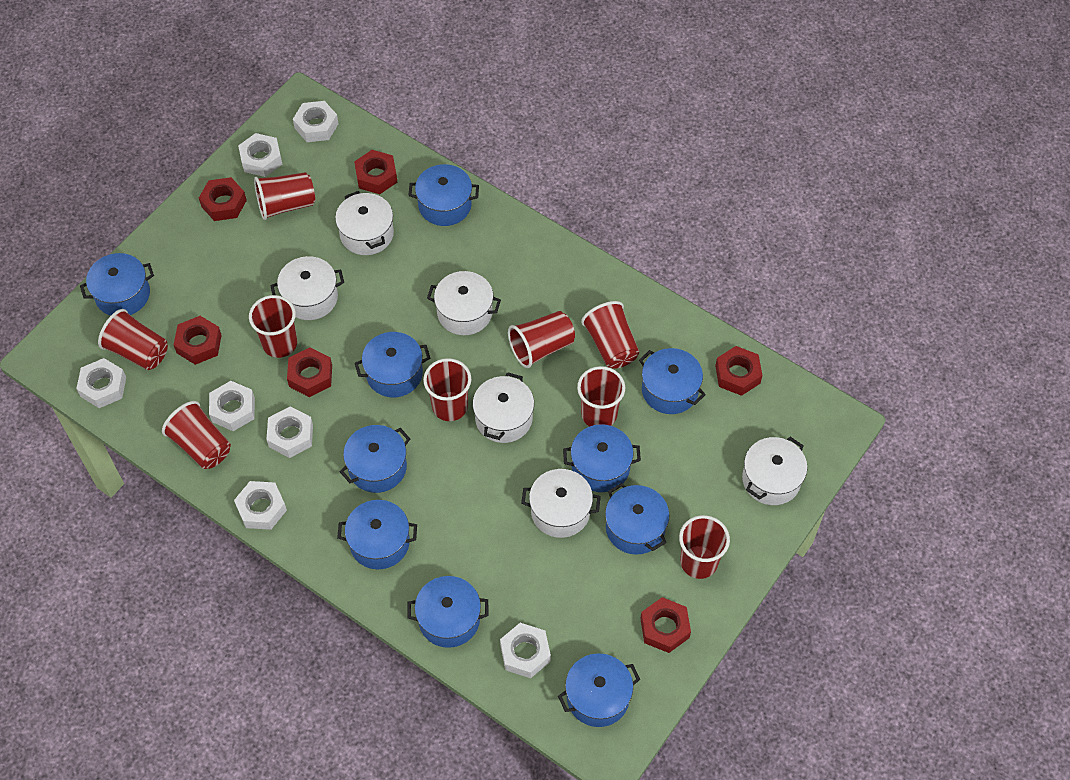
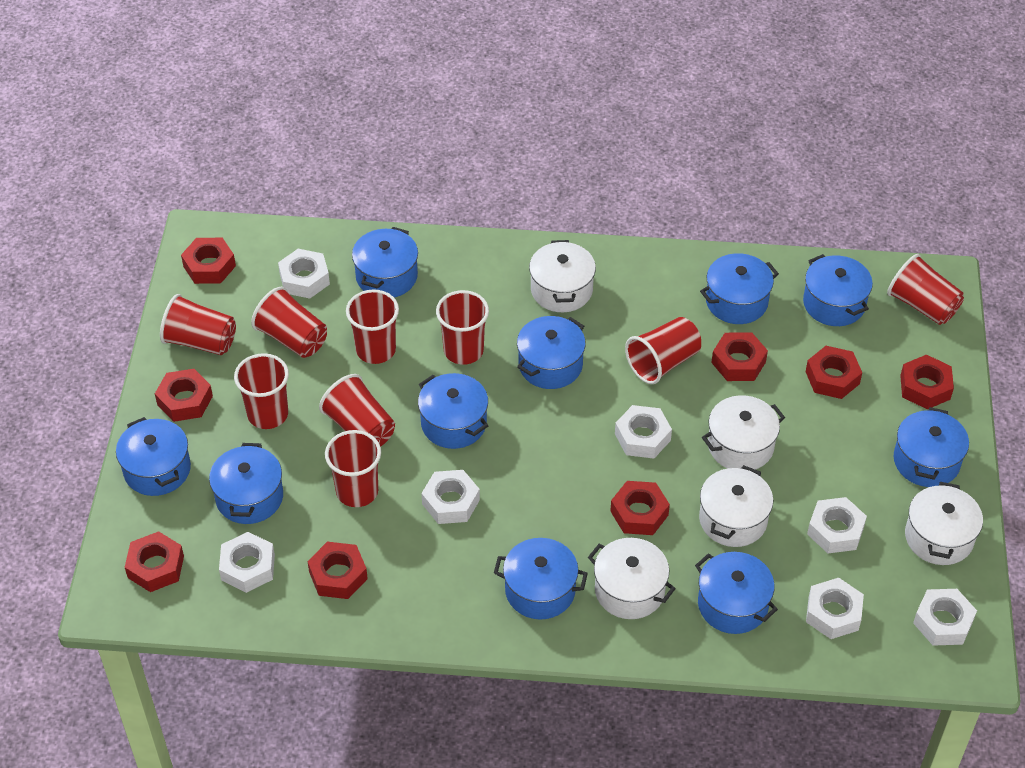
red nut: 6 -> 8
white pot: 6 -> 5

